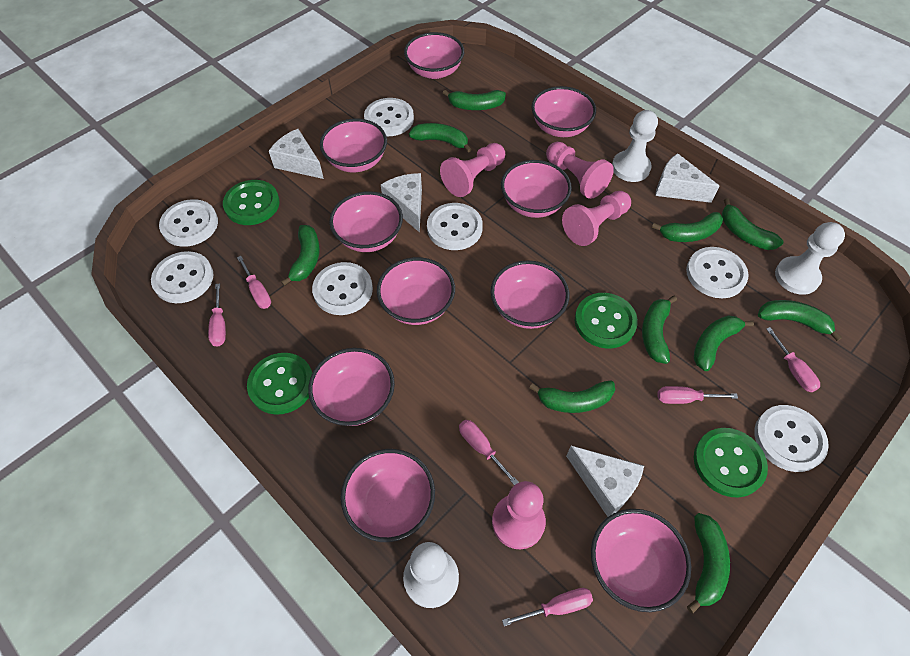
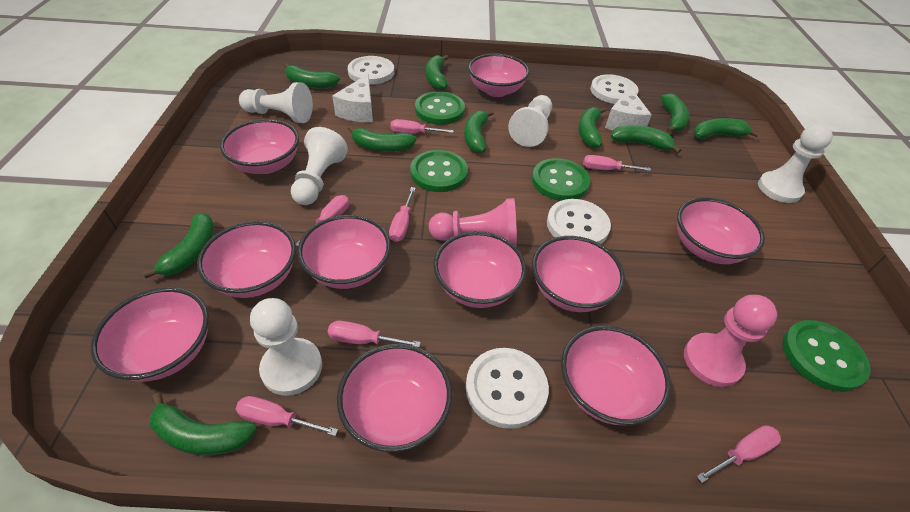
pink pawn: 4 -> 2
pink screwdriver: 6 -> 7
white button: 7 -> 4
white cheese: 4 -> 2
white pawn: 3 -> 5

